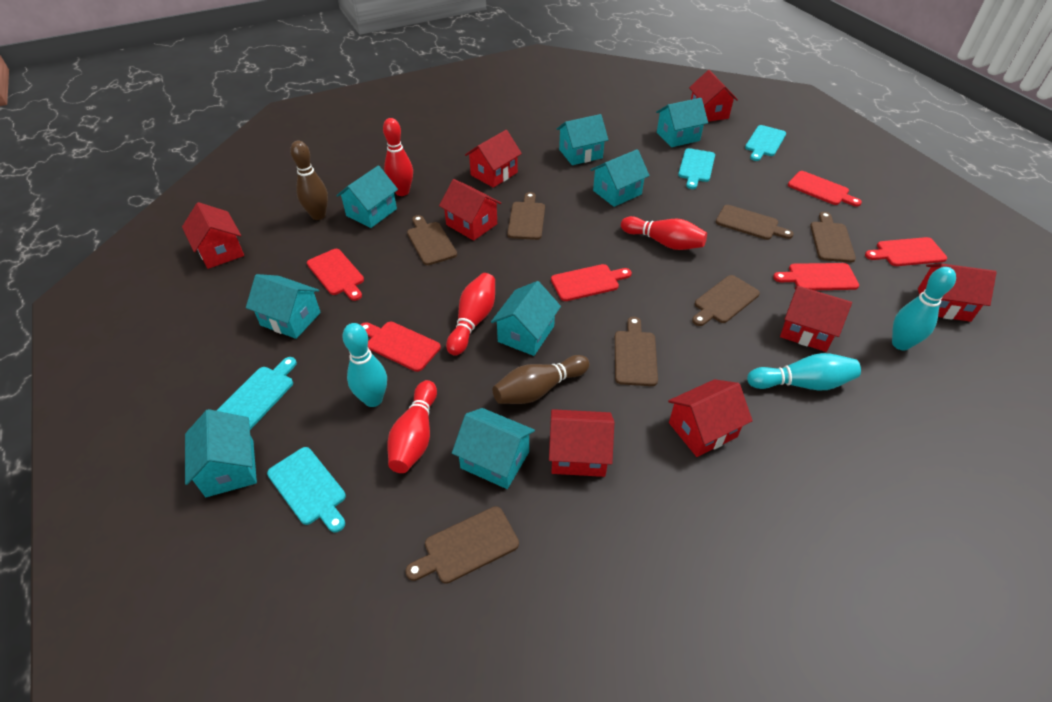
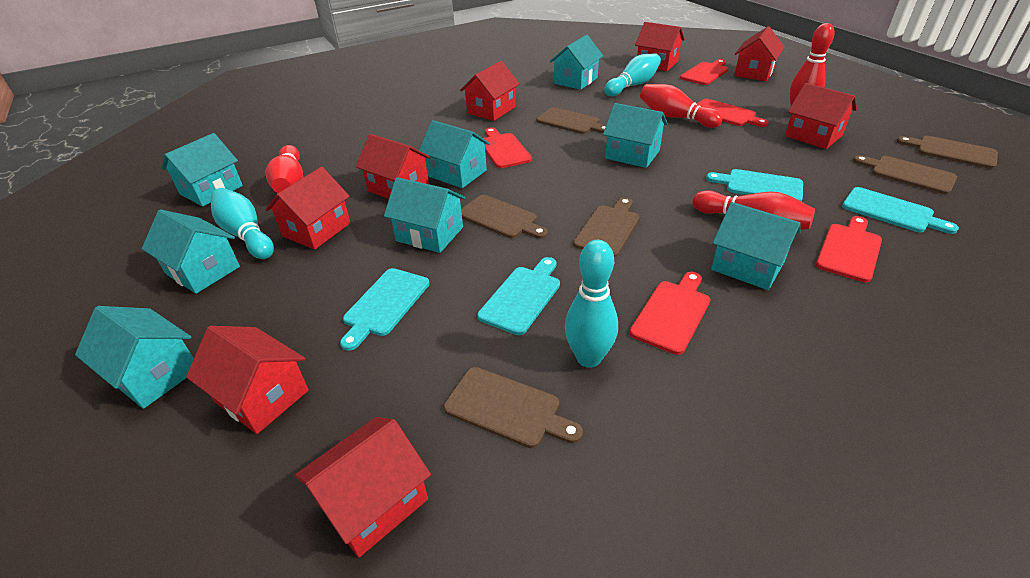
brown bowling pin: 2 -> 0
brown cutting board: 7 -> 6
red cutting board: 6 -> 5

